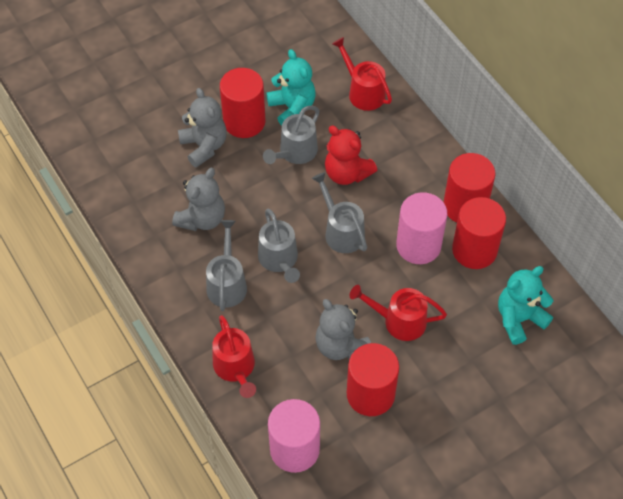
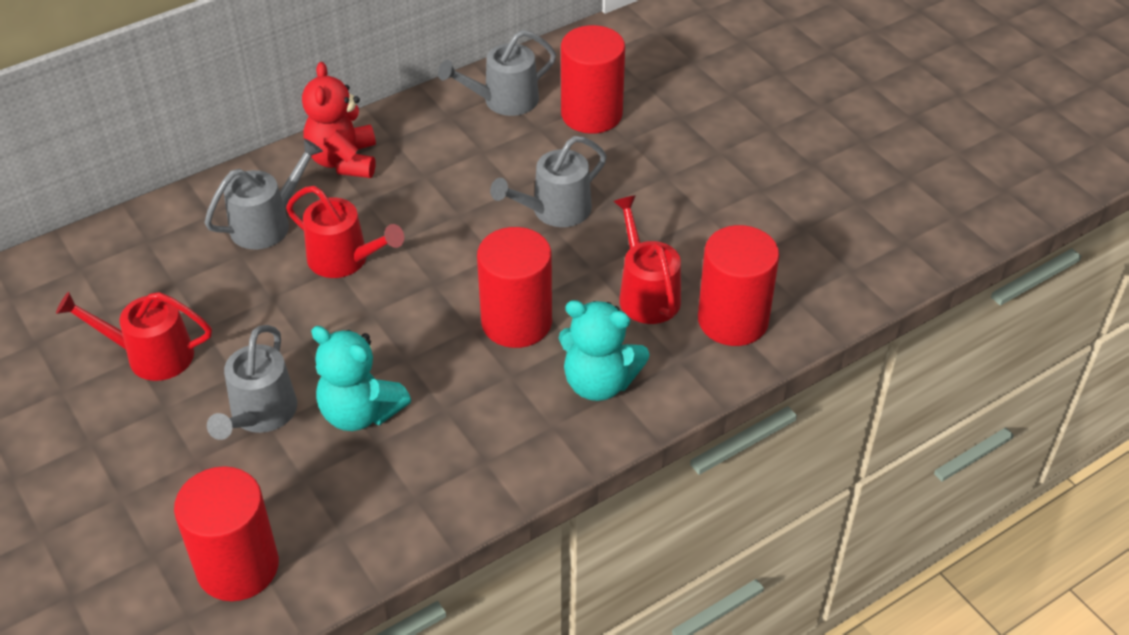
grey teddy bear: 3 -> 0
pink cylinder: 2 -> 0

